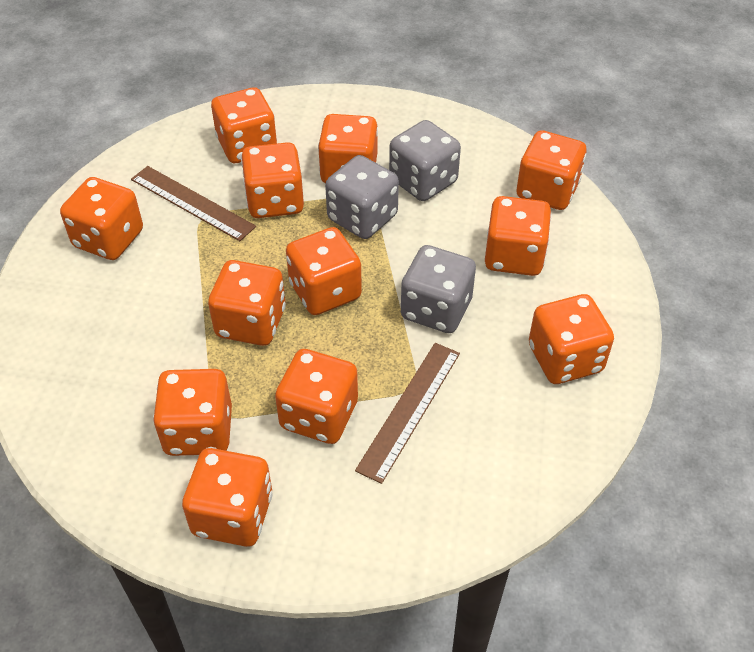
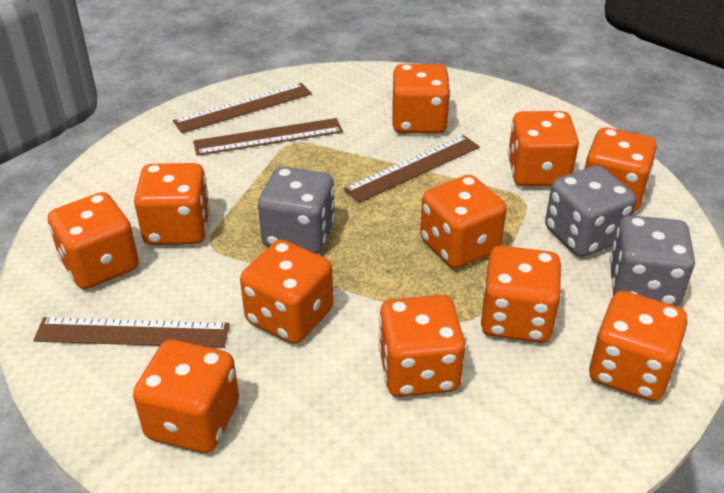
brown ruler: 2 -> 4
orange dice: 12 -> 11

